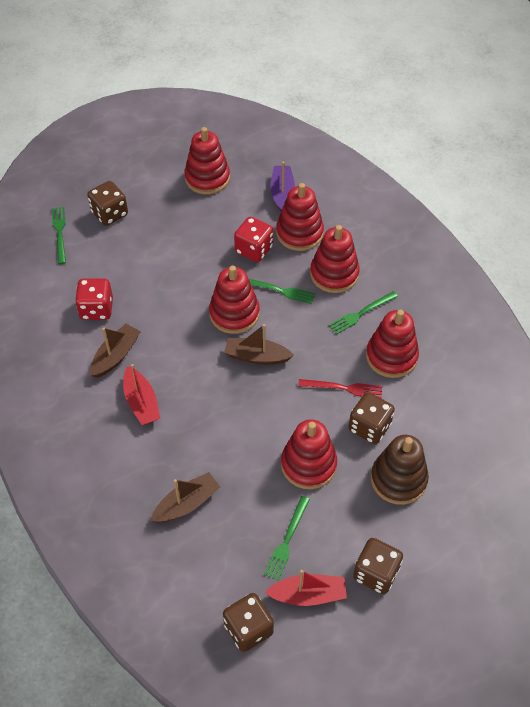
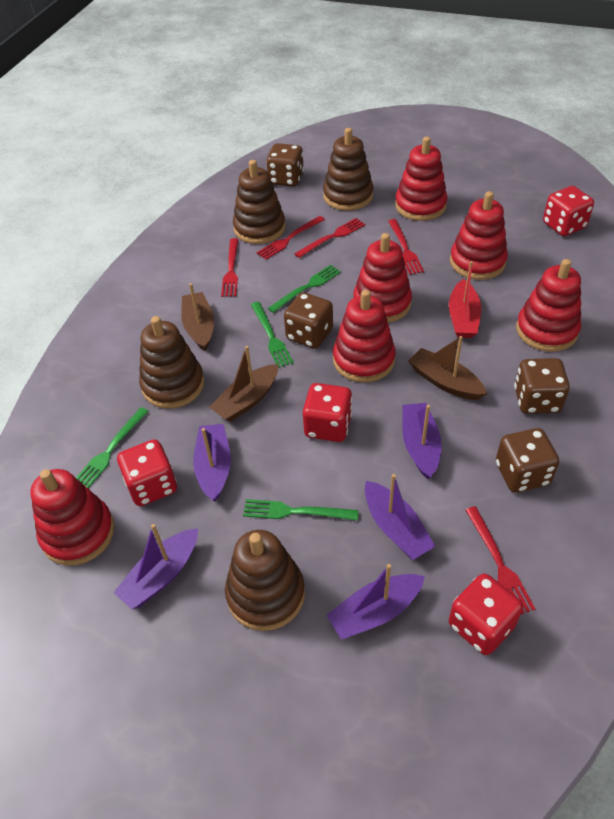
brown stacking toy: 1 -> 4
purple boat: 1 -> 5
red boat: 2 -> 1
red dice: 2 -> 4
red fork: 1 -> 5

